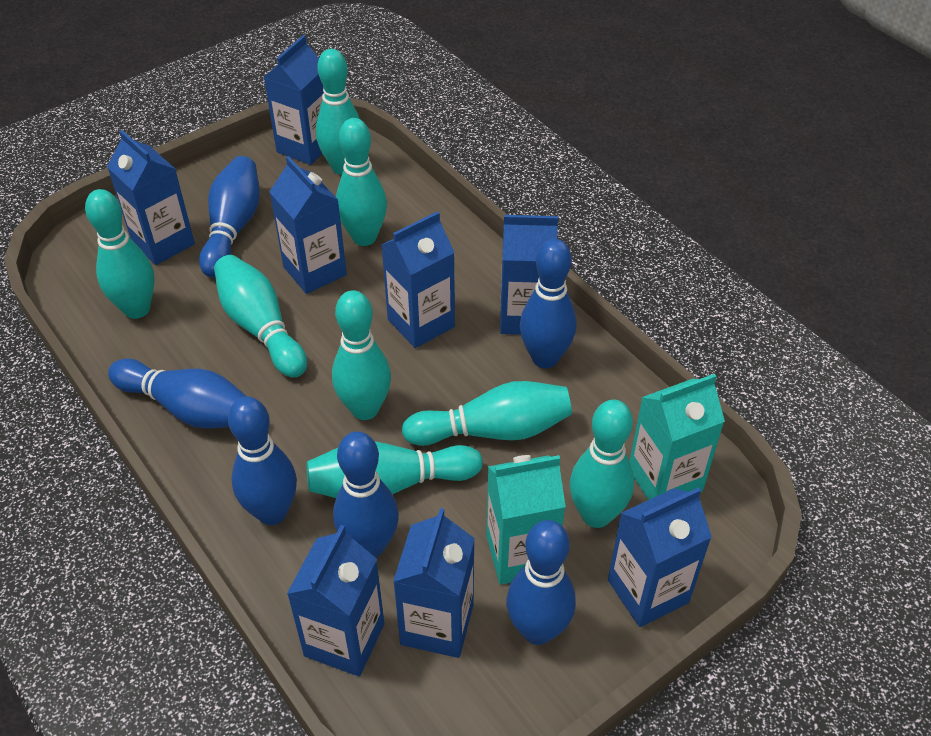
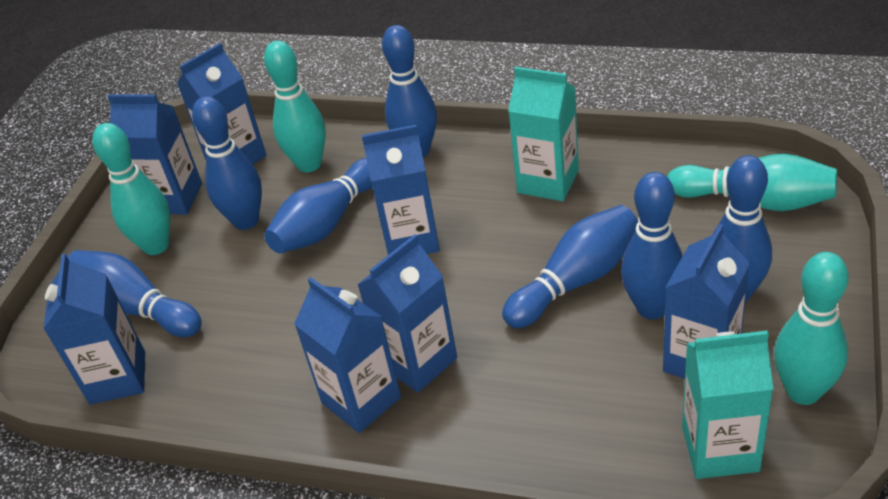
blue bowling pin: 6 -> 7
blue carton: 8 -> 7
turquoise bowling pin: 8 -> 4

